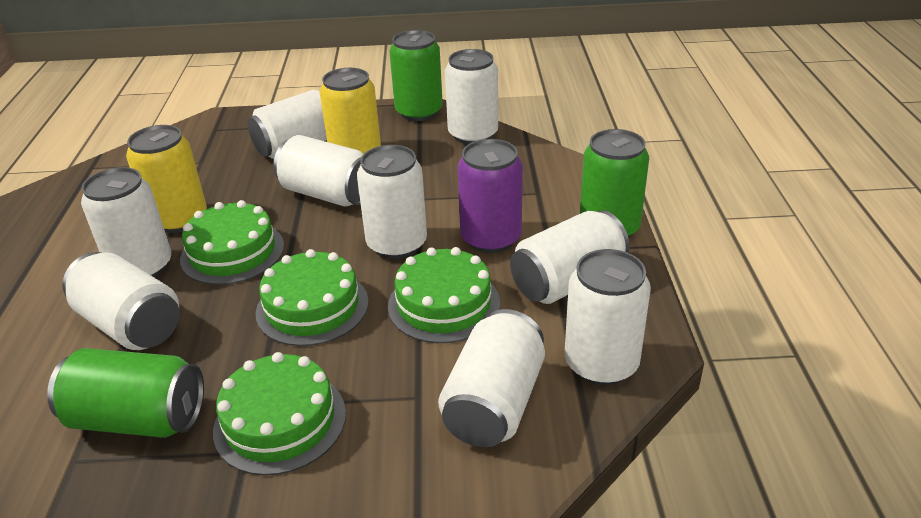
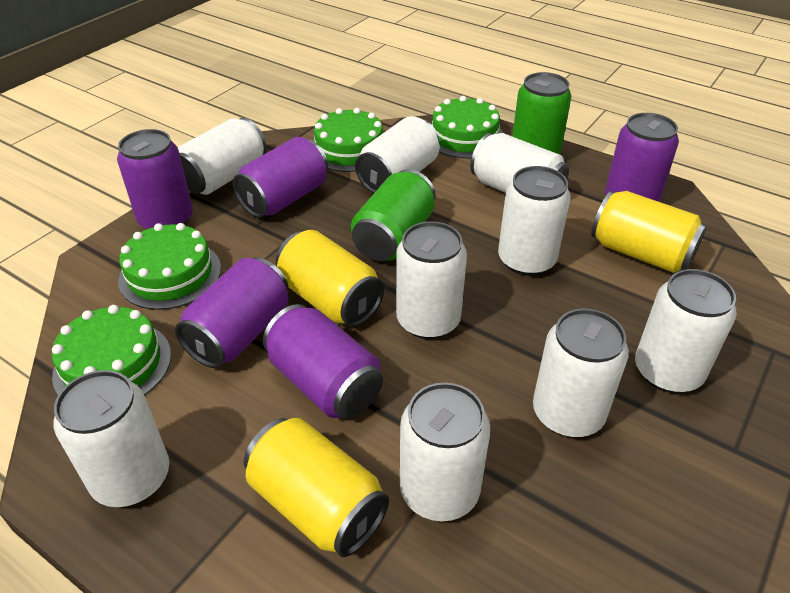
green can: 3 -> 2
purple can: 1 -> 5
yellow can: 2 -> 3

